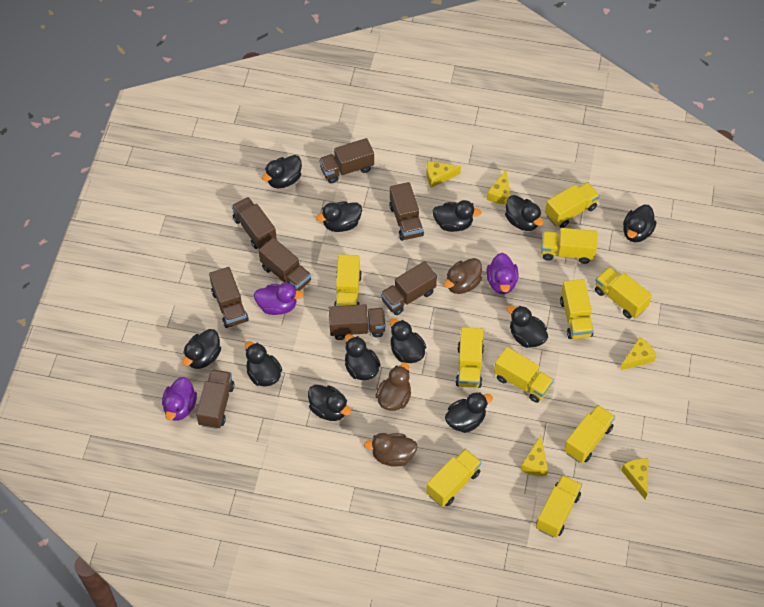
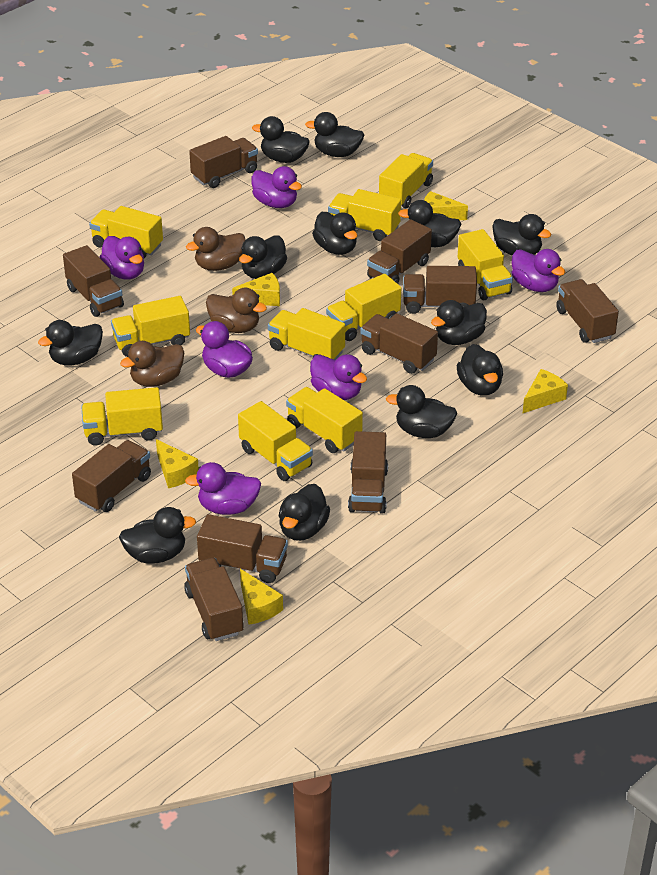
brown truck: 8 -> 10
purple duck: 3 -> 6

